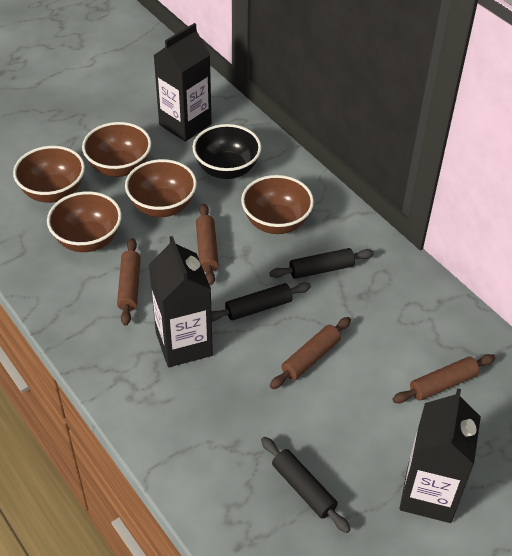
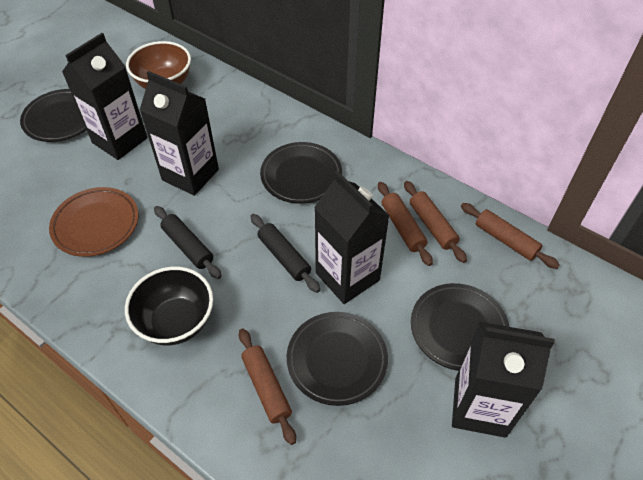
black carton: 3 -> 4
black plate: 0 -> 4
black rolling pin: 3 -> 2
brown bowl: 5 -> 1
brown plate: 0 -> 1

